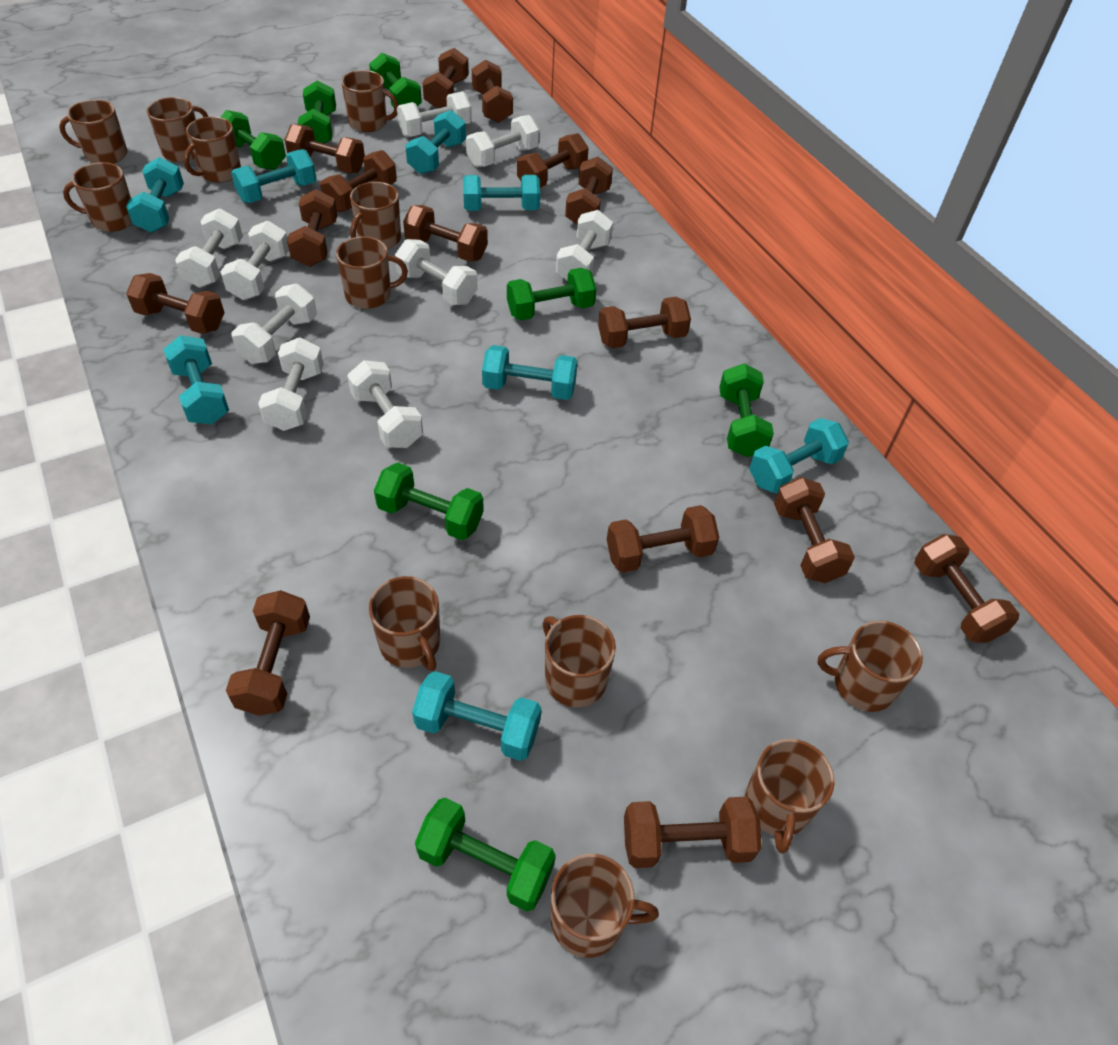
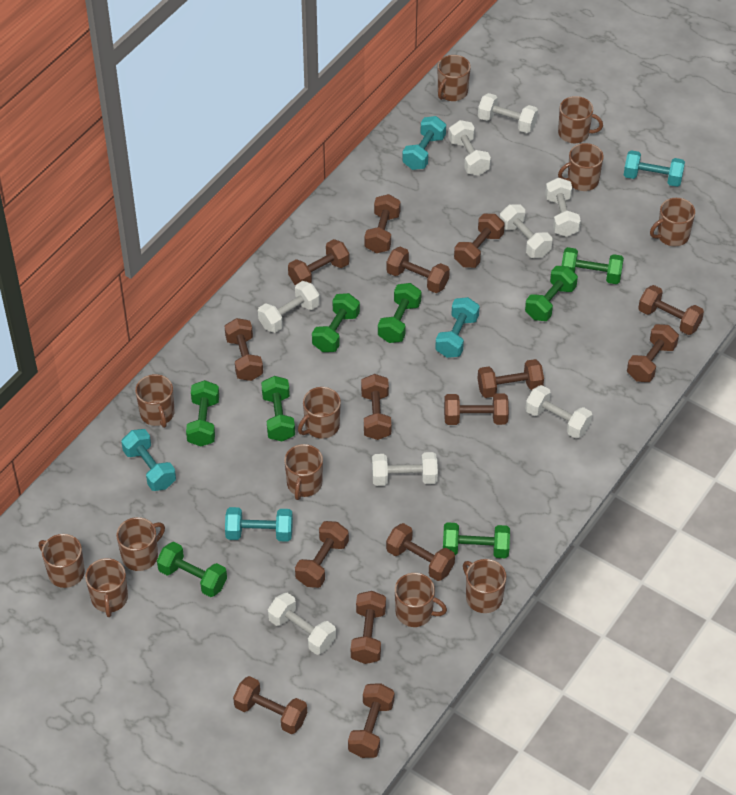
green dumbbell: 7 -> 8
turquoise dumbbell: 8 -> 5
white dumbbell: 9 -> 8

